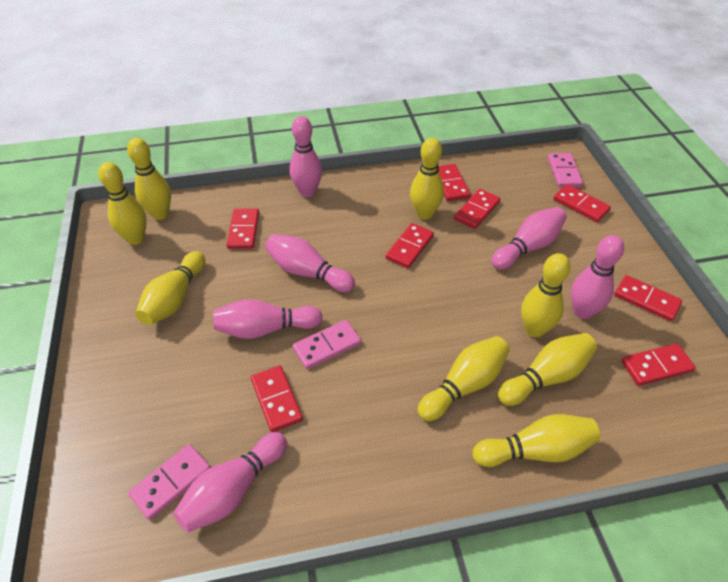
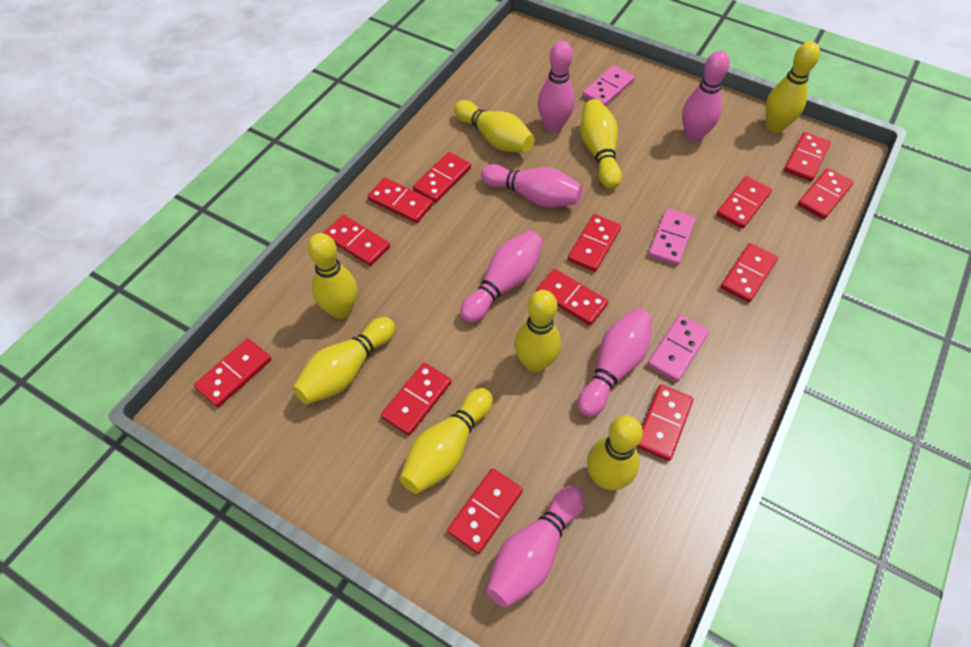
red domino: 8 -> 13

